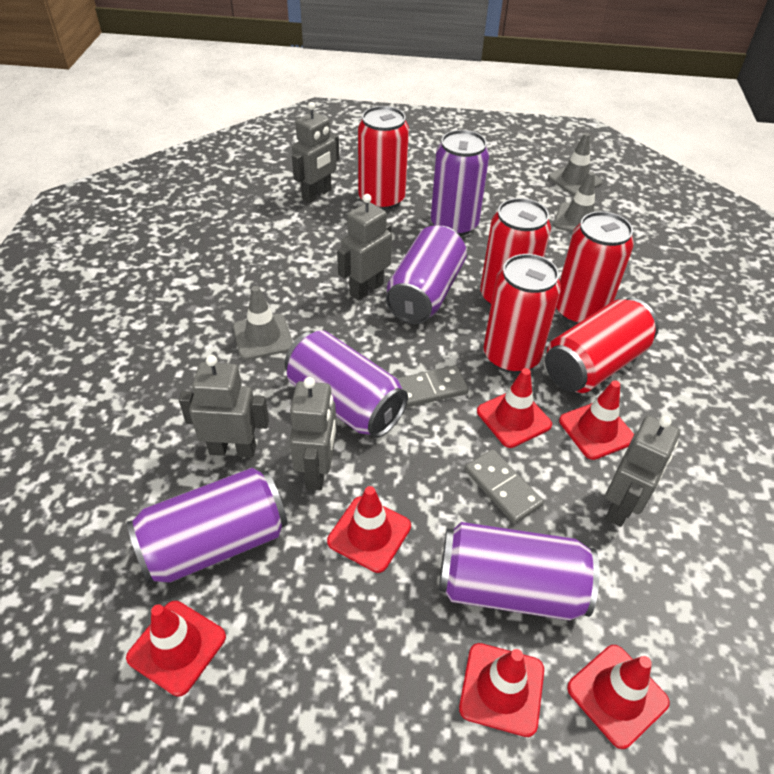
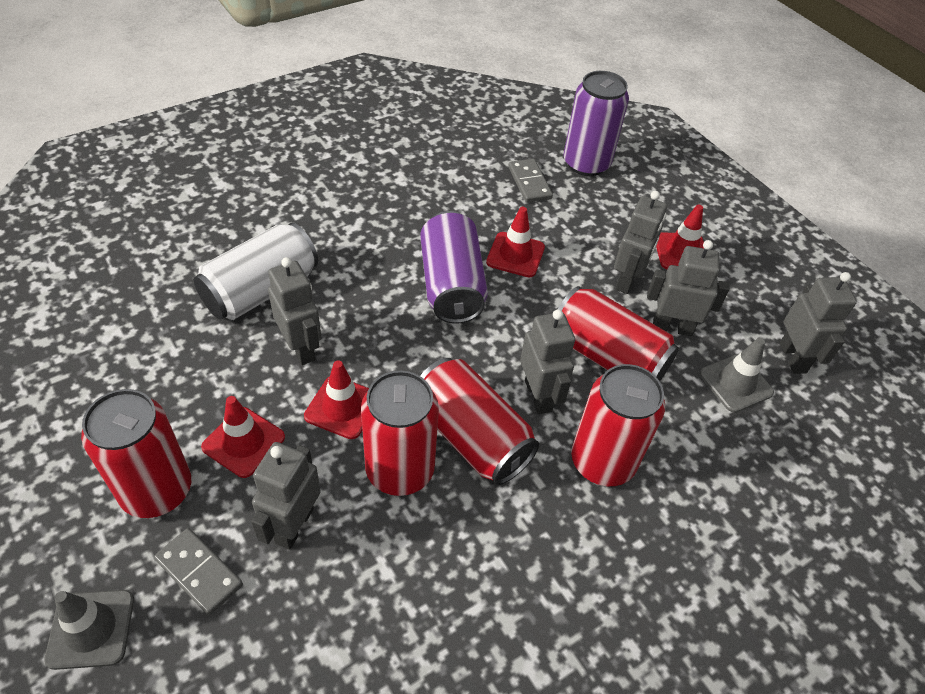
grey robot: 5 -> 6
grey traffic cone: 3 -> 2
purple can: 5 -> 2
red traffic cone: 6 -> 4
white can: 0 -> 1

